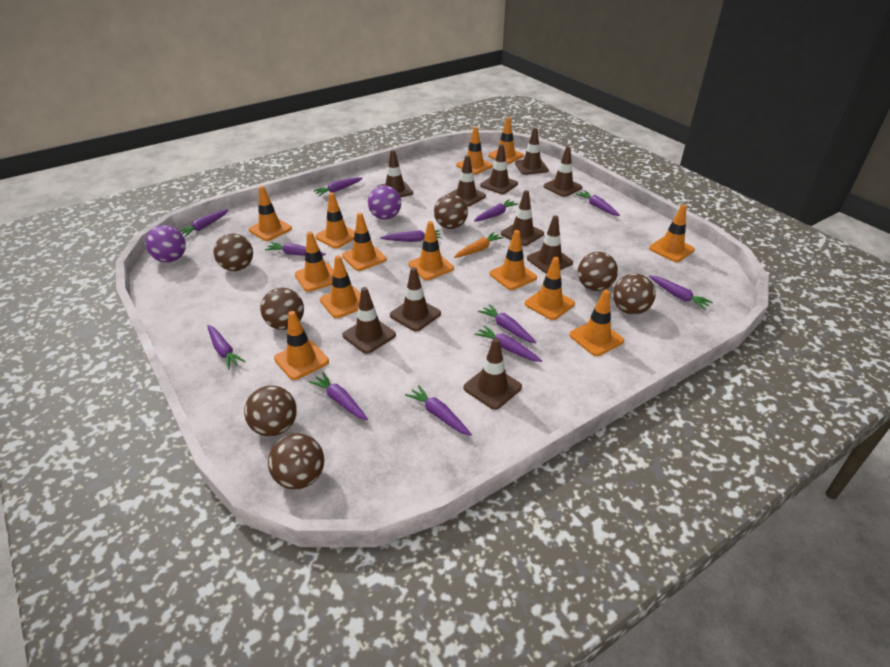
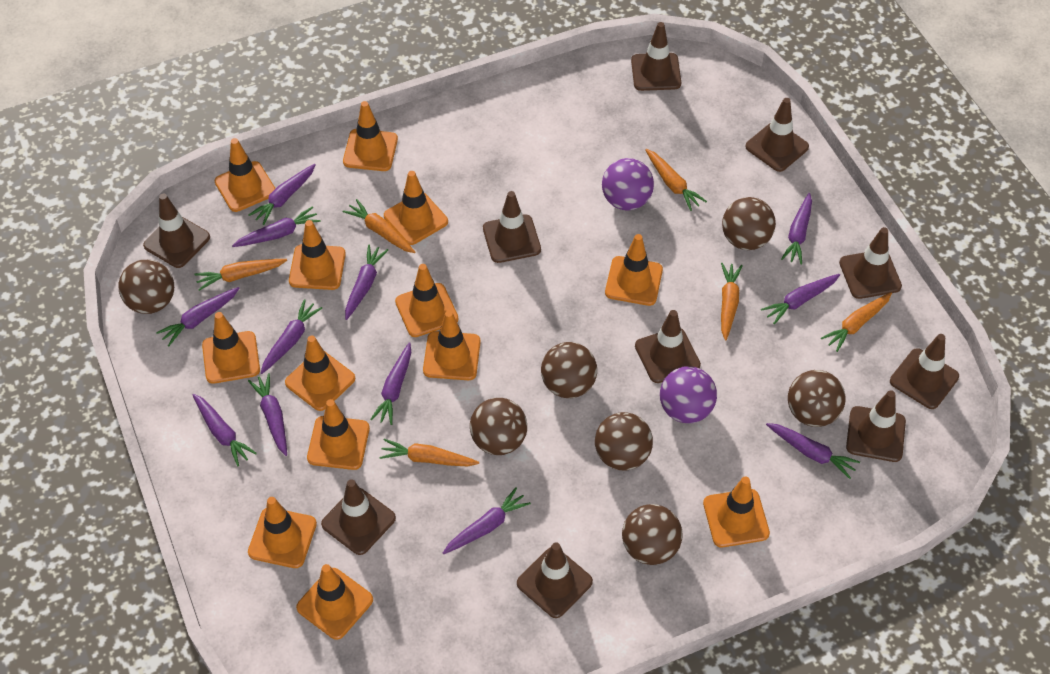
orange carrot: 1 -> 6

